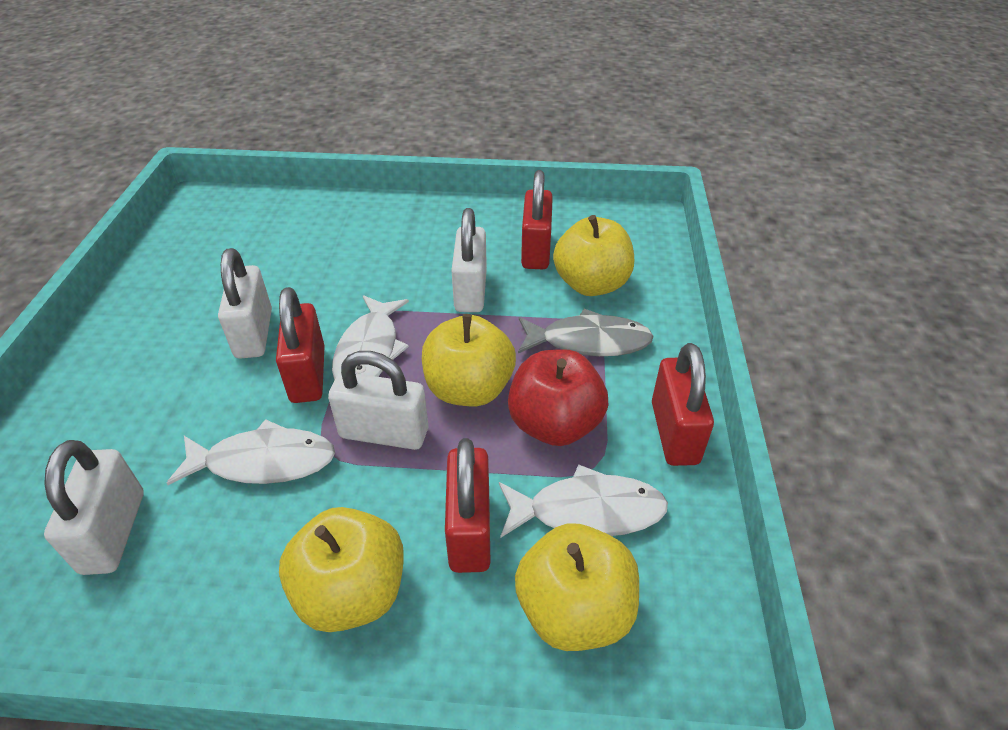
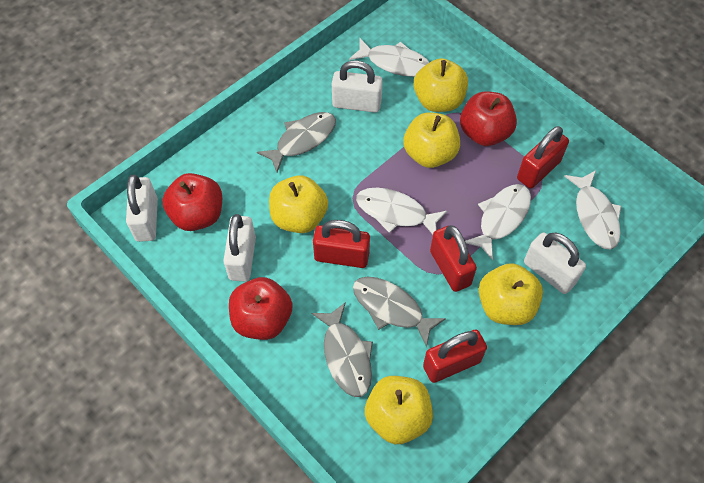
grey fish: 1 -> 3
red apple: 1 -> 3
white fish: 3 -> 4
yellow apple: 4 -> 5

